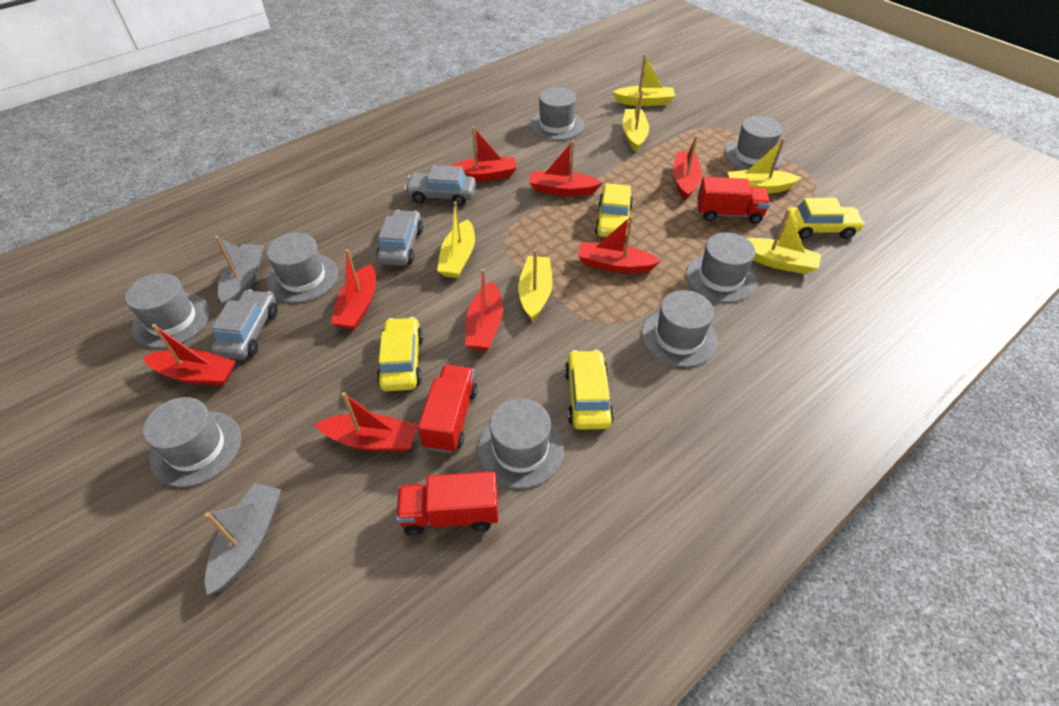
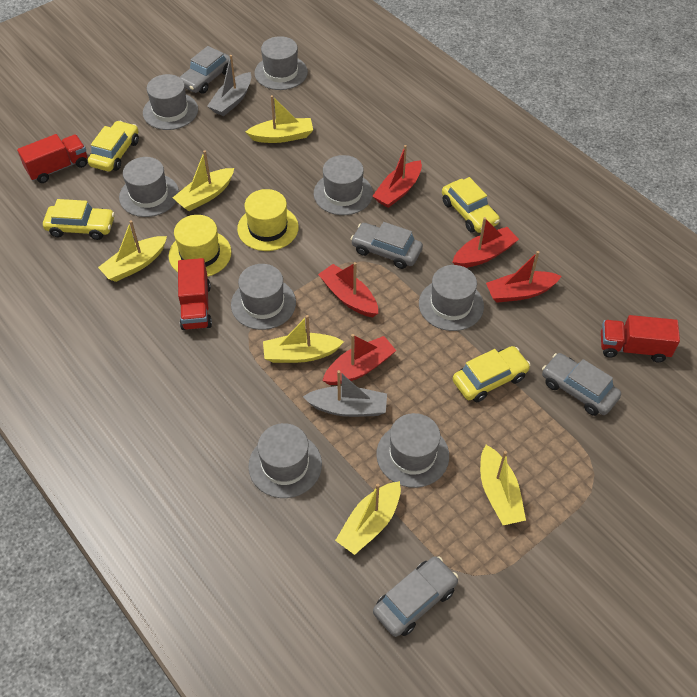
grey car: 3 -> 4
red boat: 8 -> 5
yellow hat: 0 -> 2

